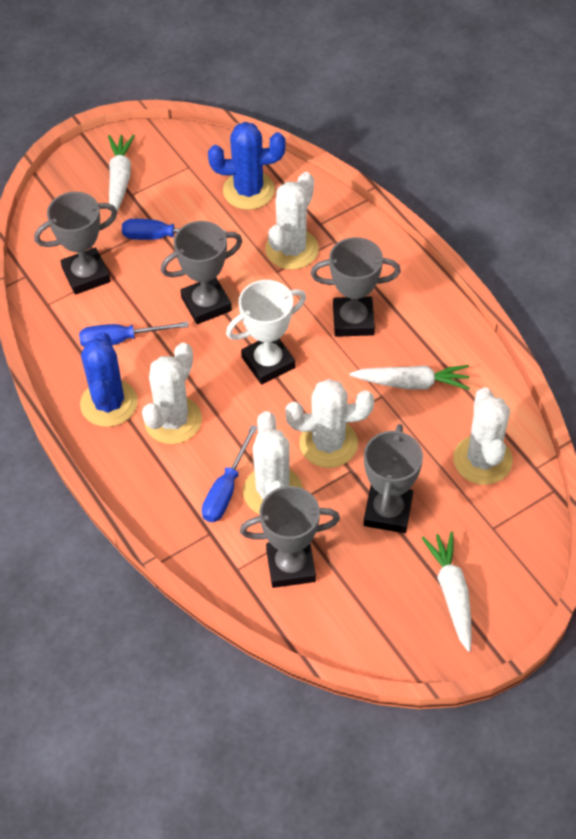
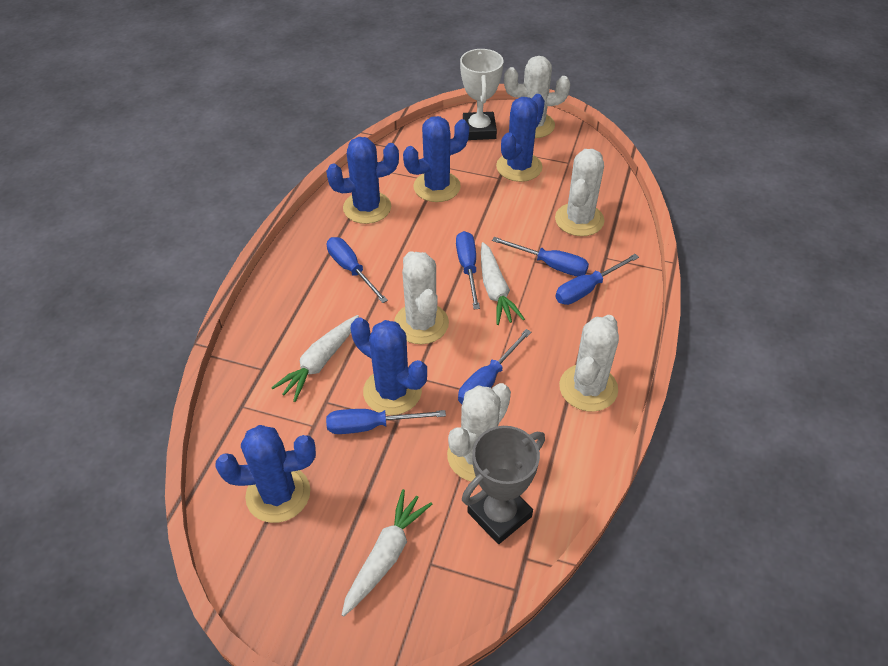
blue cactus: 2 -> 5
blue screwdriver: 3 -> 6
grey trophy: 5 -> 1

